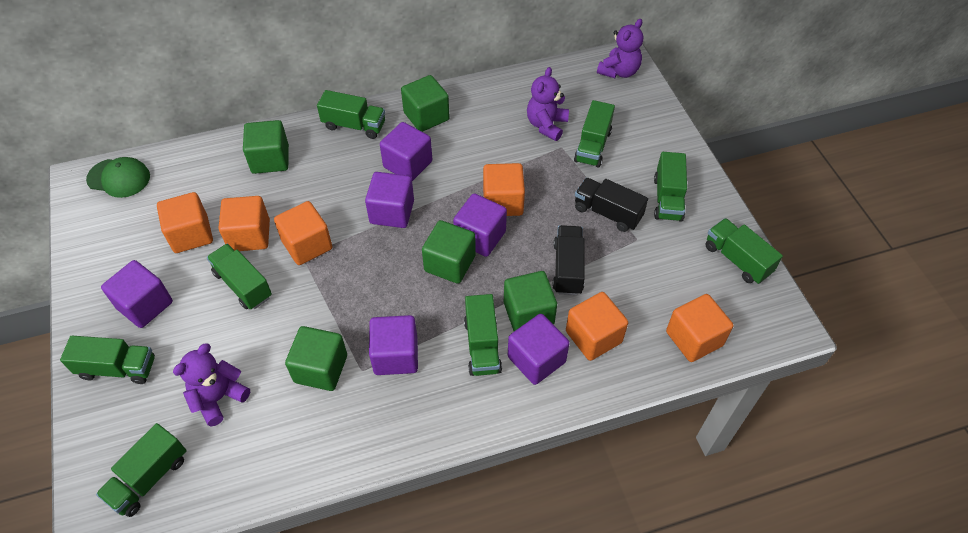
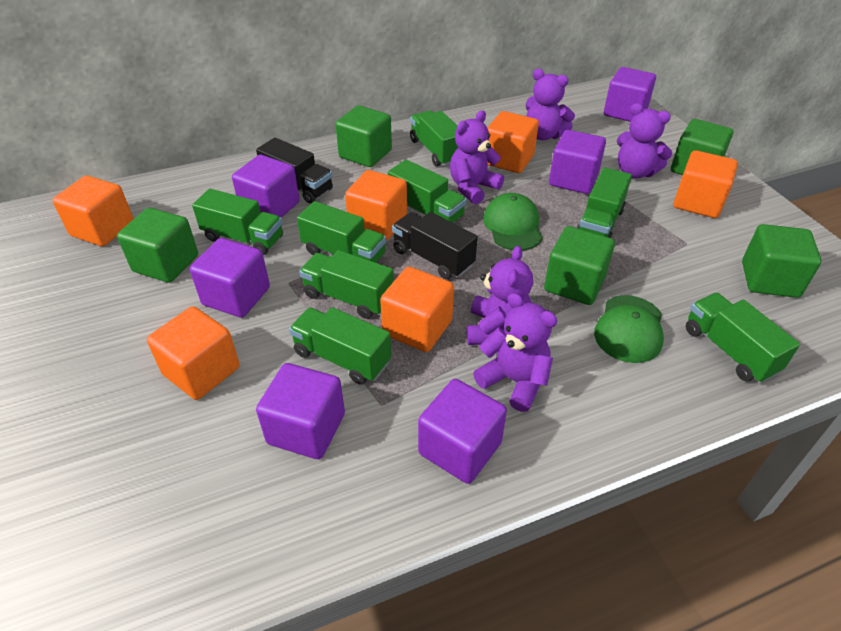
green cap: 1 -> 2
purple teddy bear: 3 -> 5

